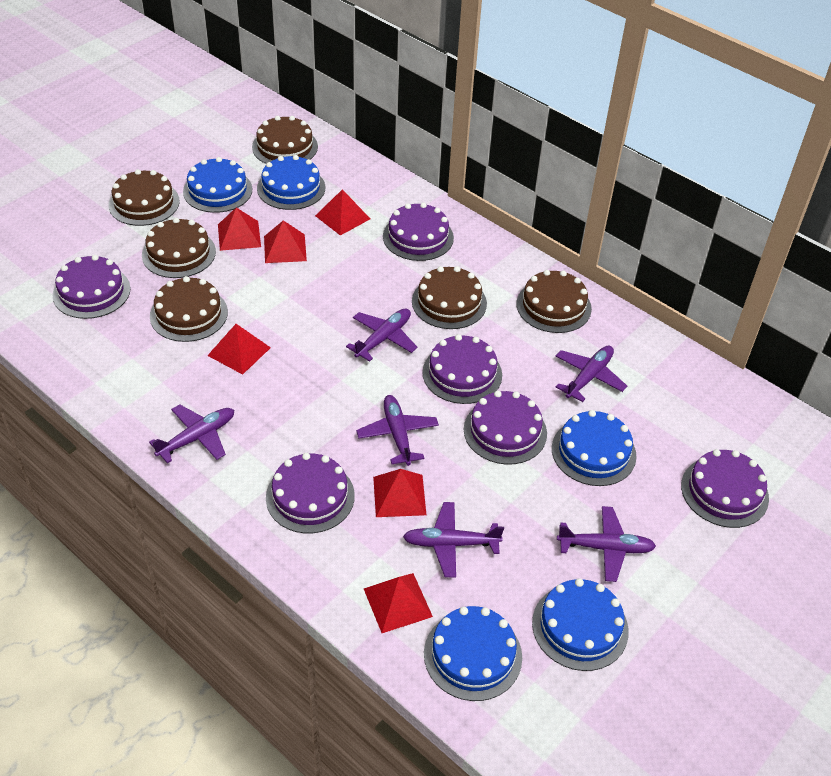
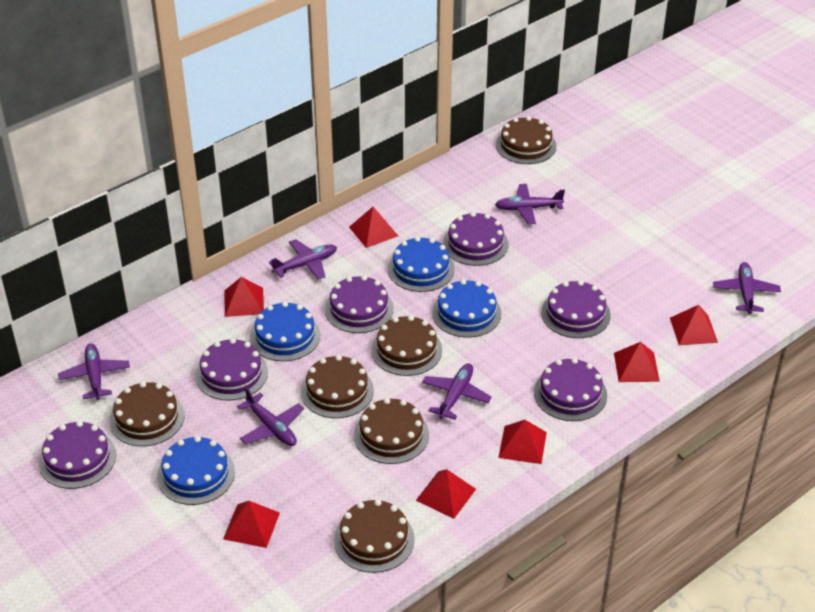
blue cake: 5 -> 4
red pyramid: 6 -> 7

